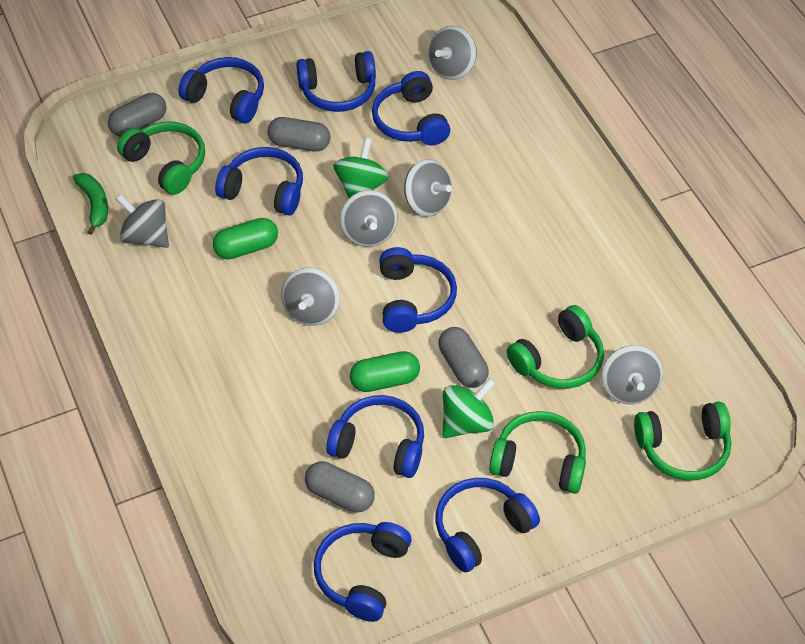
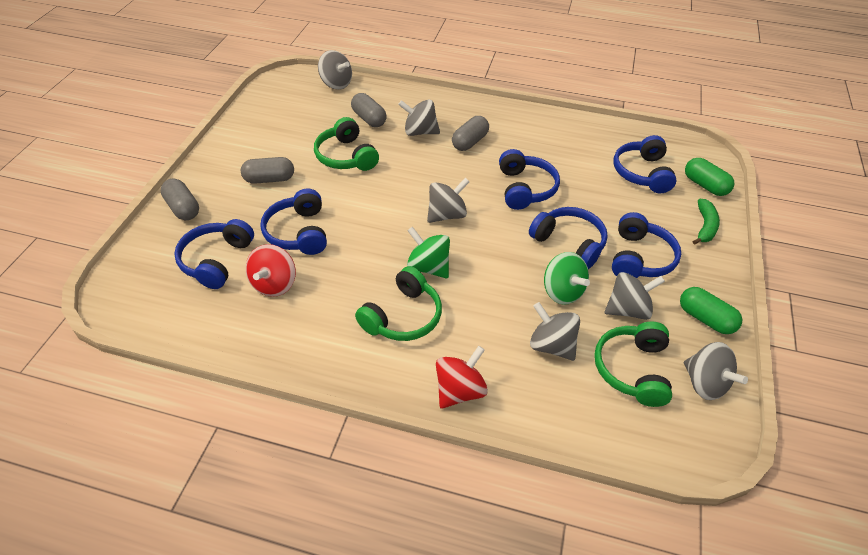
blue headphones: 8 -> 6
green headphones: 4 -> 3
red spinning top: 0 -> 2

